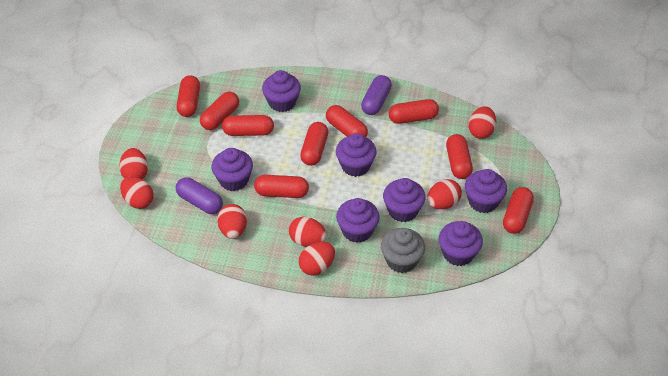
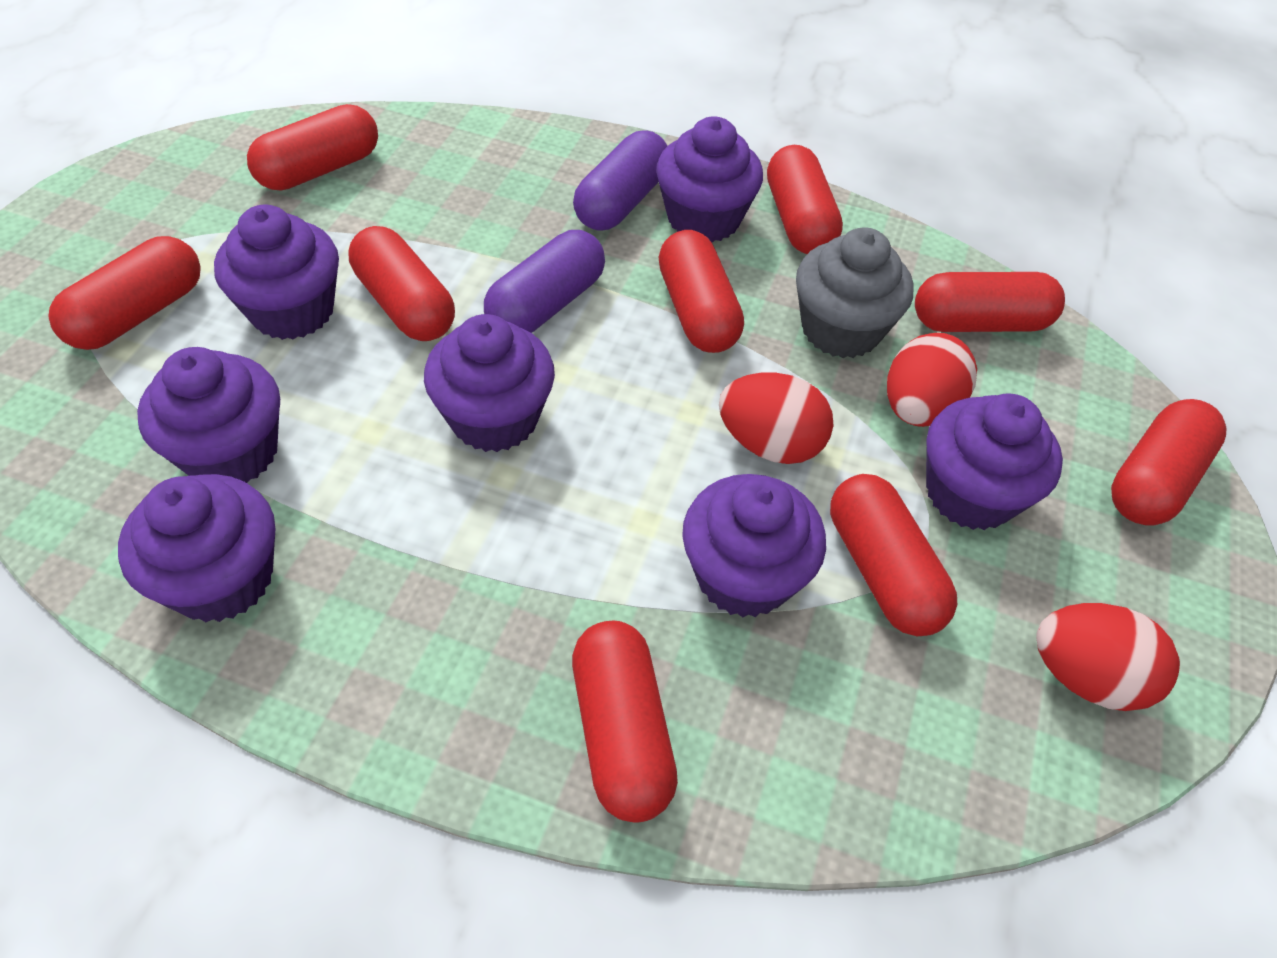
red egg: 7 -> 3

